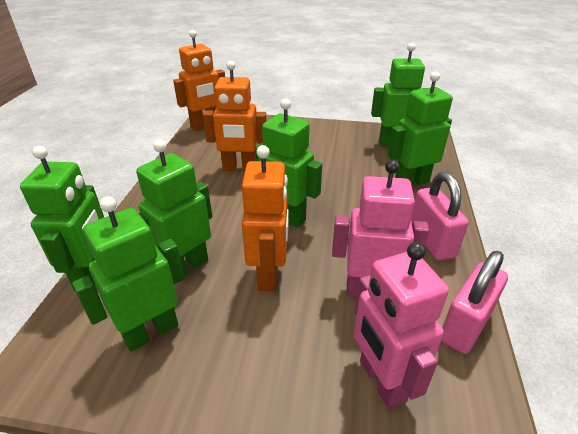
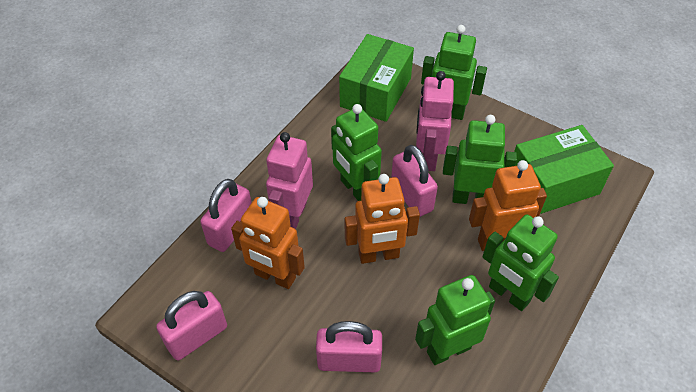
green box: 0 -> 2
green robot: 6 -> 5
pink padlock: 2 -> 4

